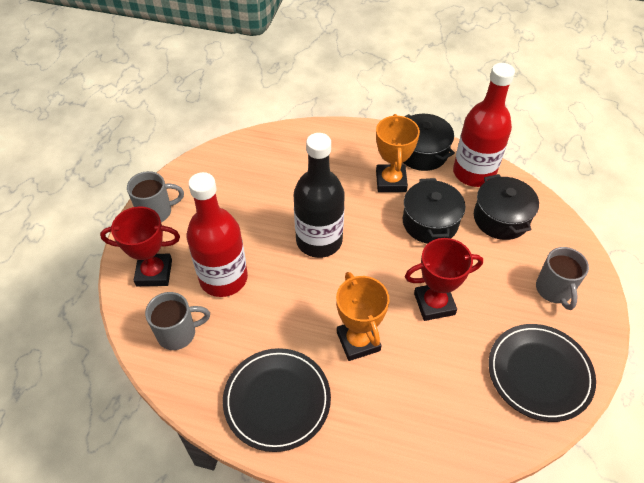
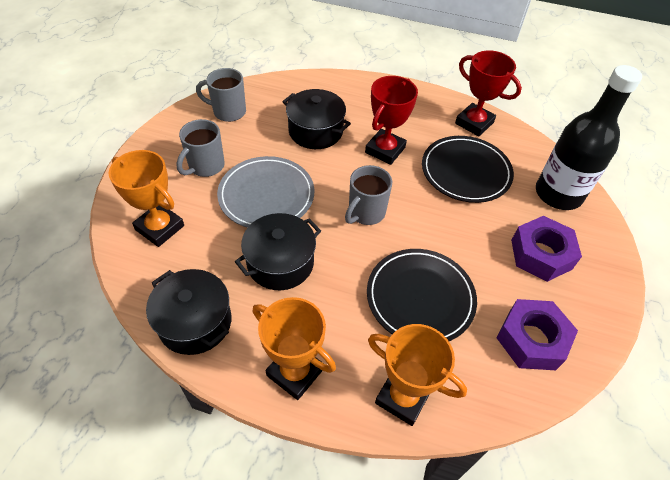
grey plate: 0 -> 1
orange trophy: 2 -> 3
purple nut: 0 -> 2
red bottle: 2 -> 0

